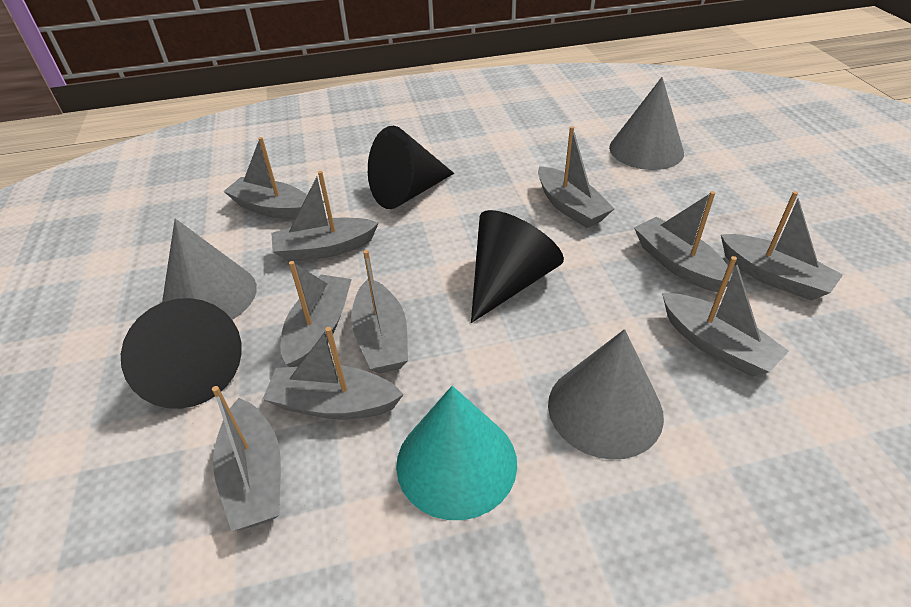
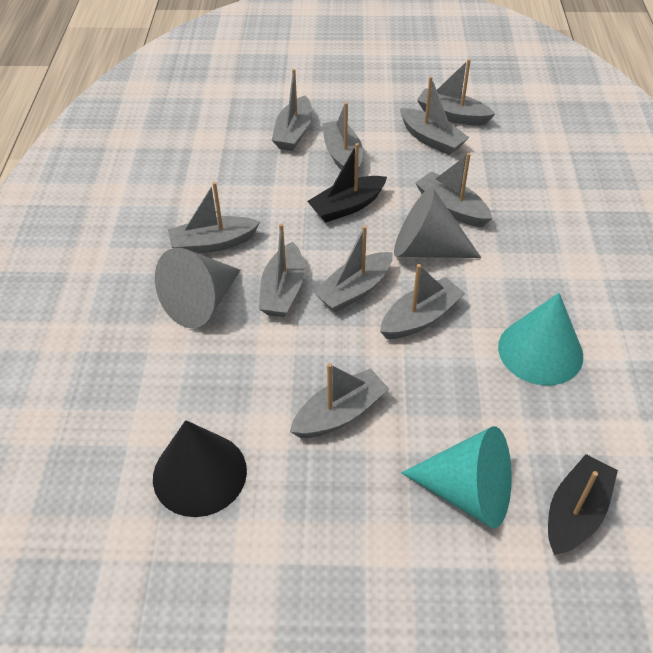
black boat: 0 -> 2
black cone: 3 -> 1
grey cone: 3 -> 2
turquoise cone: 1 -> 2

